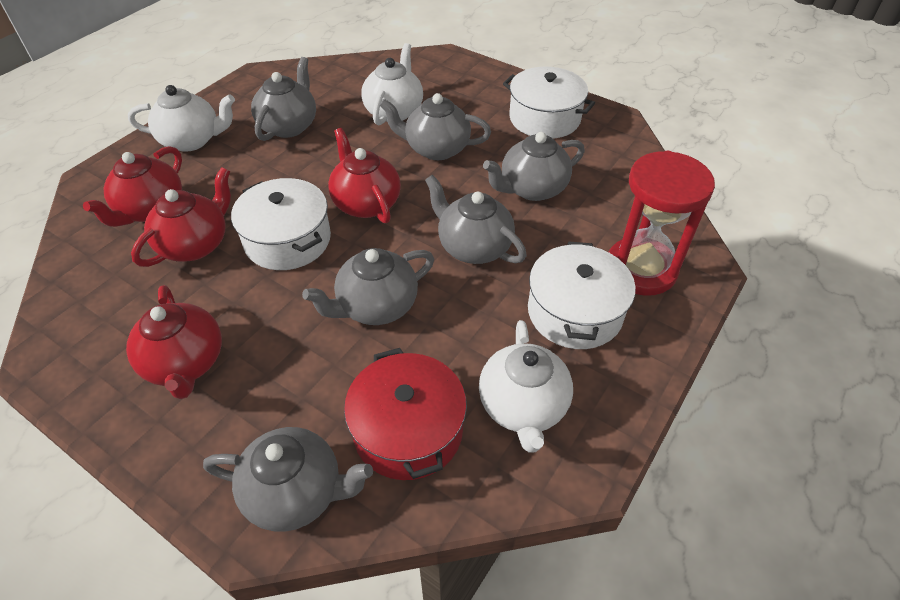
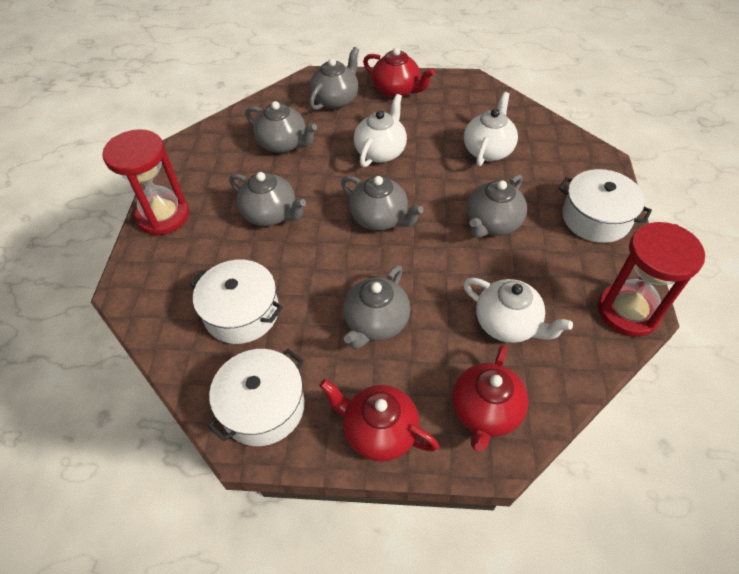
red hourglass: 1 -> 2
red pot: 1 -> 0
red teapot: 4 -> 3

